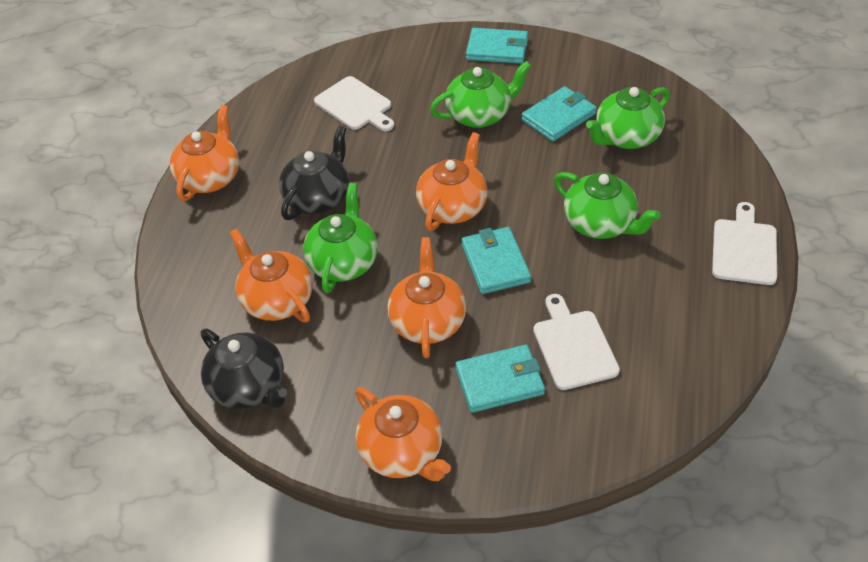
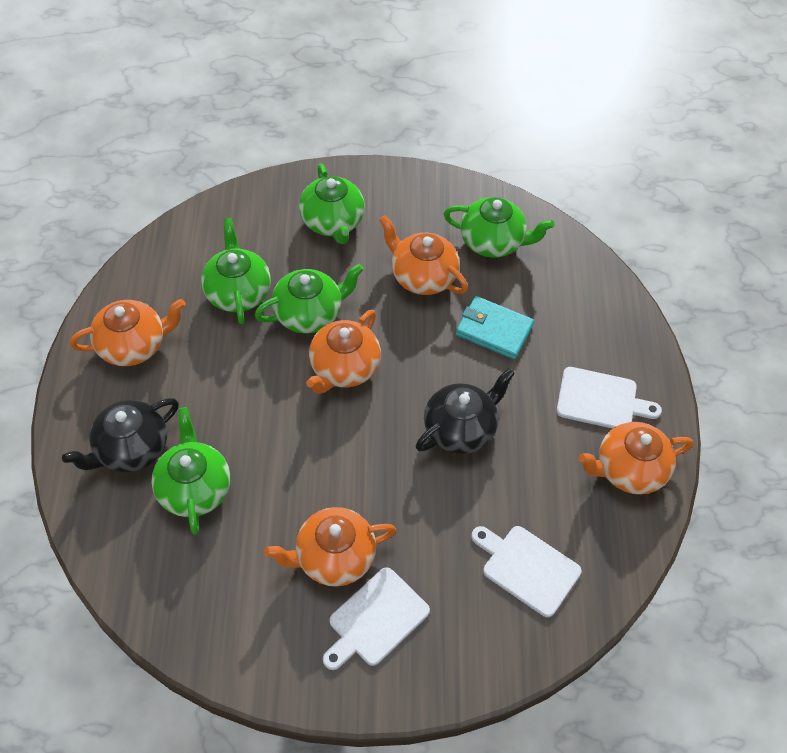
green teapot: 4 -> 5
turquoise wallet: 4 -> 1

